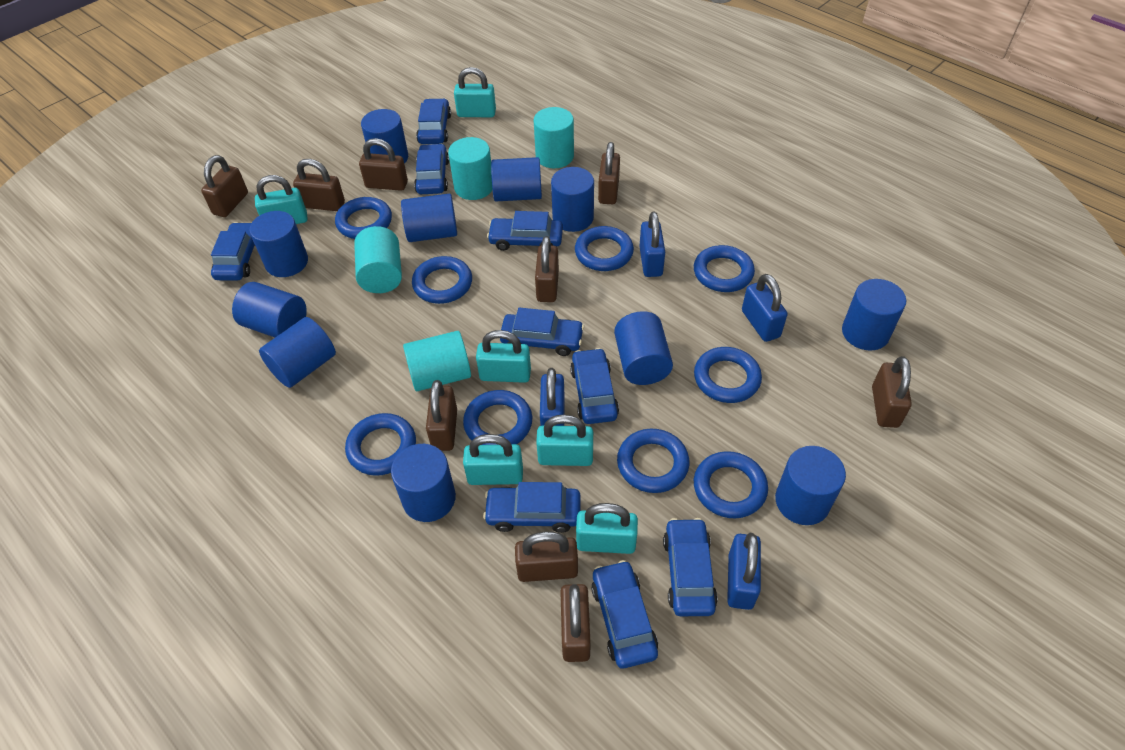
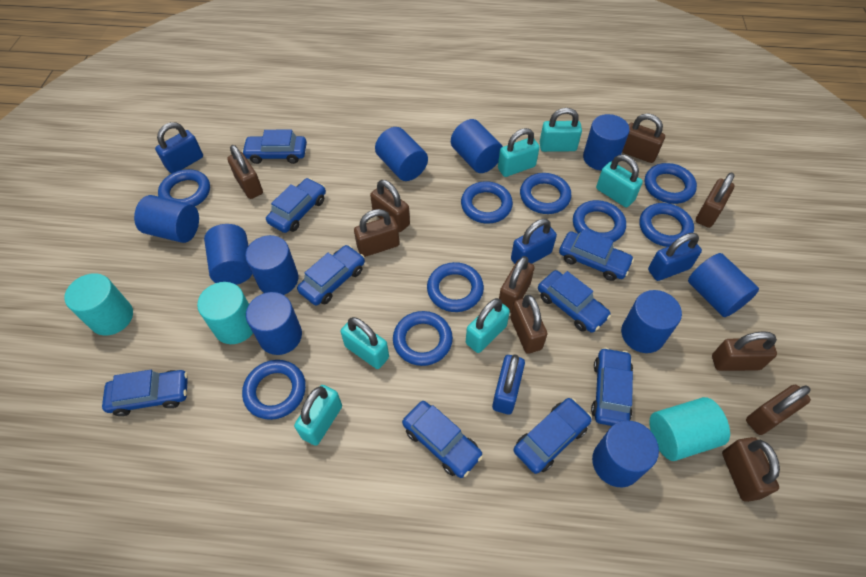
blue cylinder: 11 -> 10
brown padlock: 9 -> 10
turquoise cylinder: 4 -> 3

